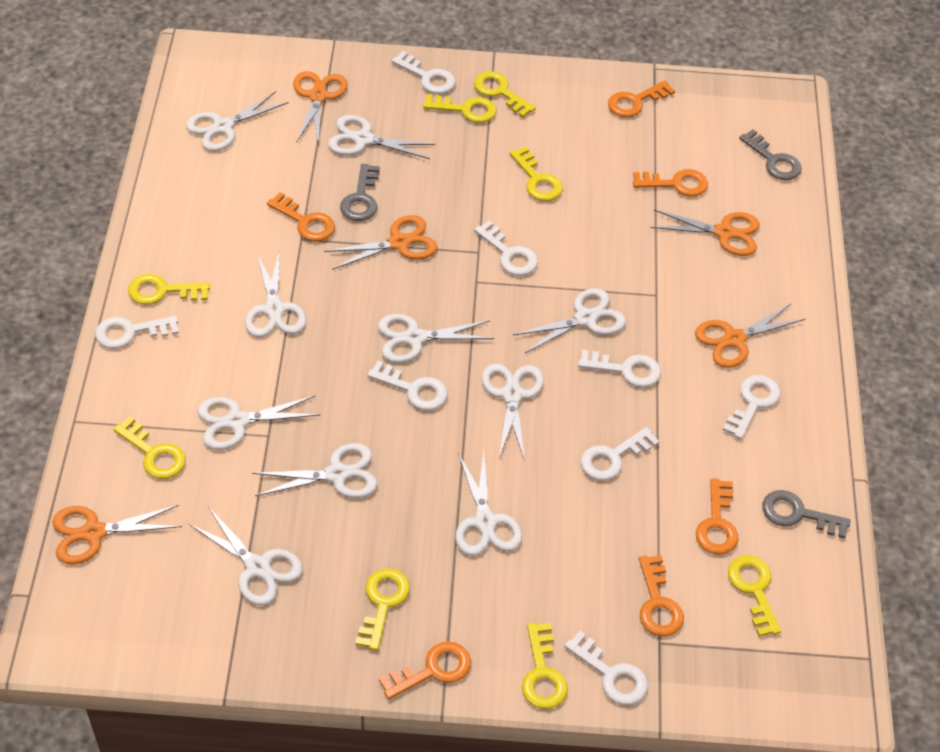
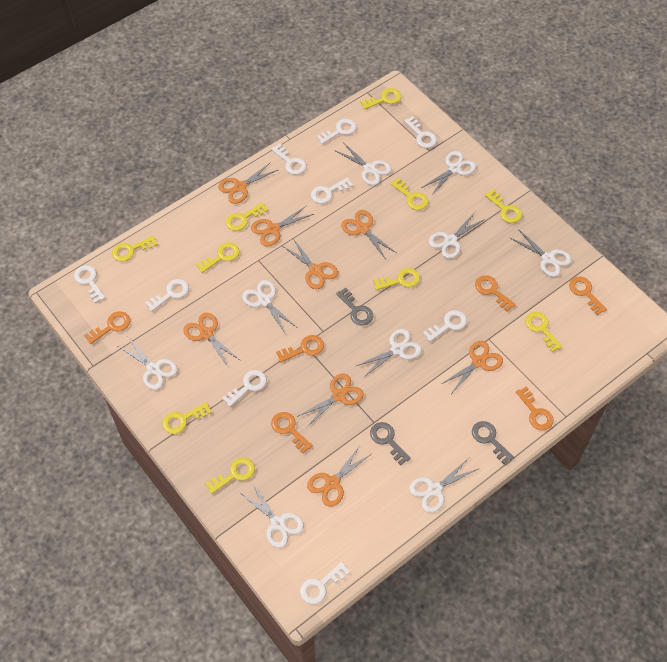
orange scissors: 5 -> 8
white key: 8 -> 9
white scissors: 10 -> 9
yellow key: 8 -> 10

